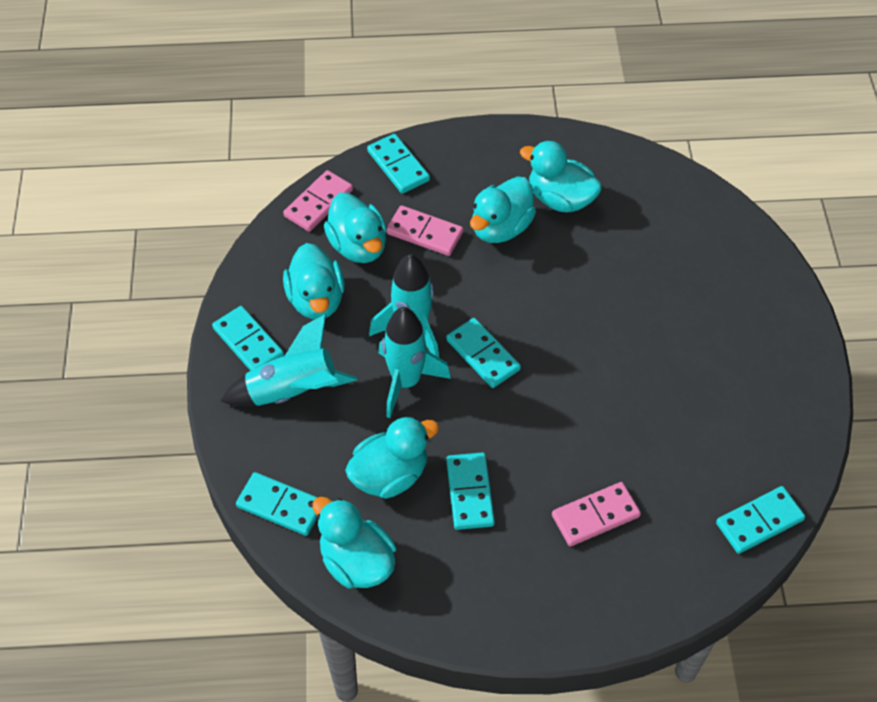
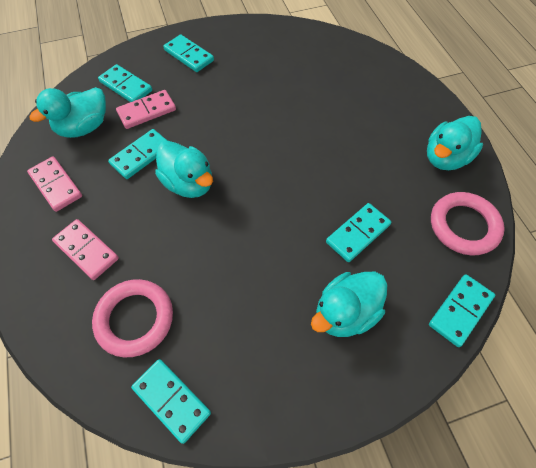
pink ring: 0 -> 2
turquoise duck: 6 -> 4
turquoise rocket: 3 -> 0

